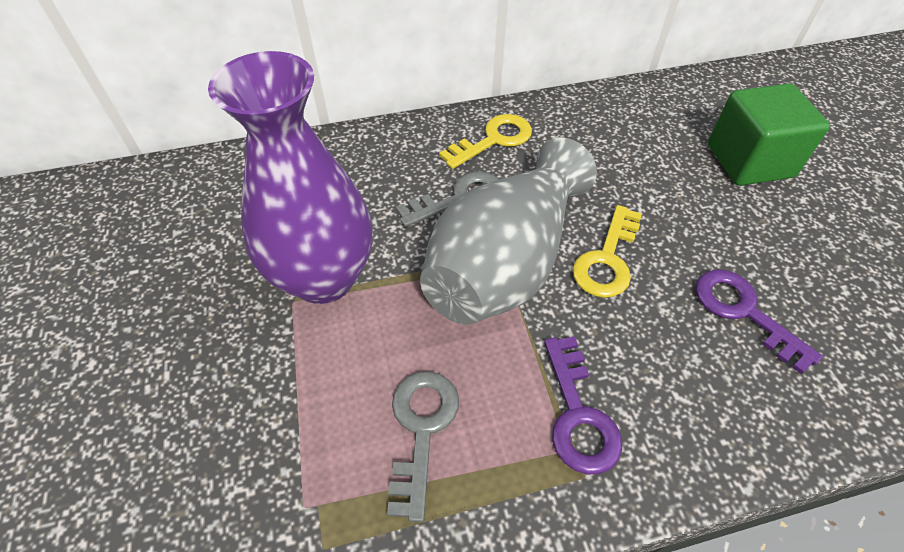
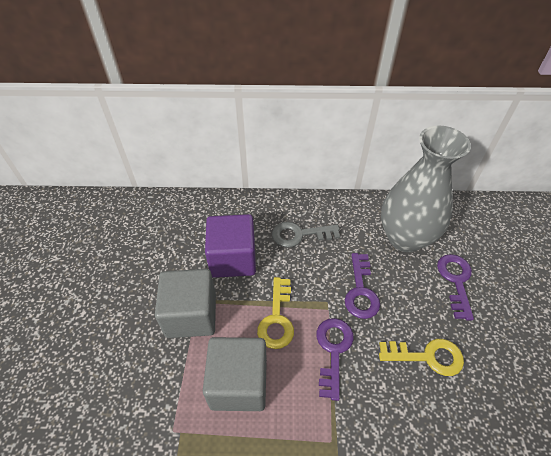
green cube: 1 -> 0
grey cube: 0 -> 2
grey key: 2 -> 1
purple cube: 0 -> 1
purple key: 2 -> 3
purple vase: 1 -> 0

